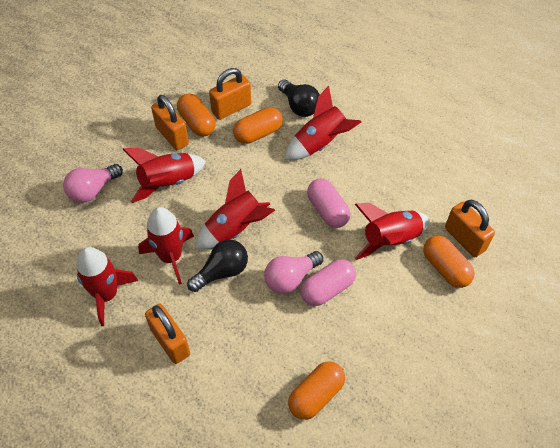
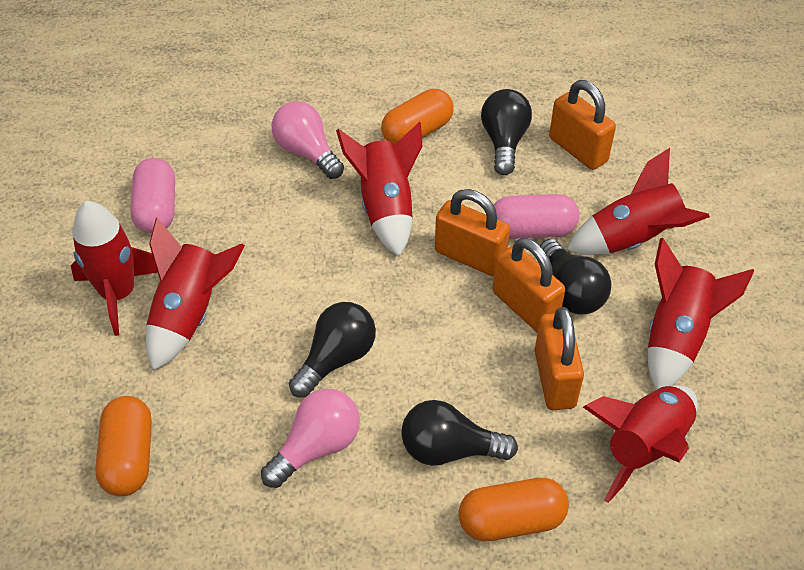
black light bulb: 2 -> 4
orange capsule: 4 -> 3

